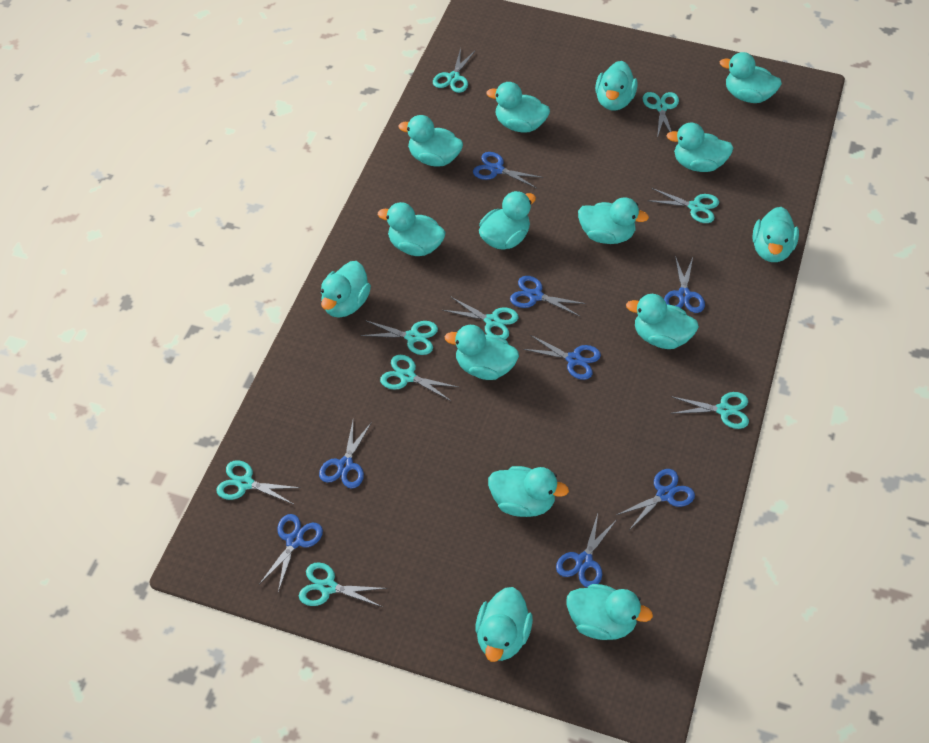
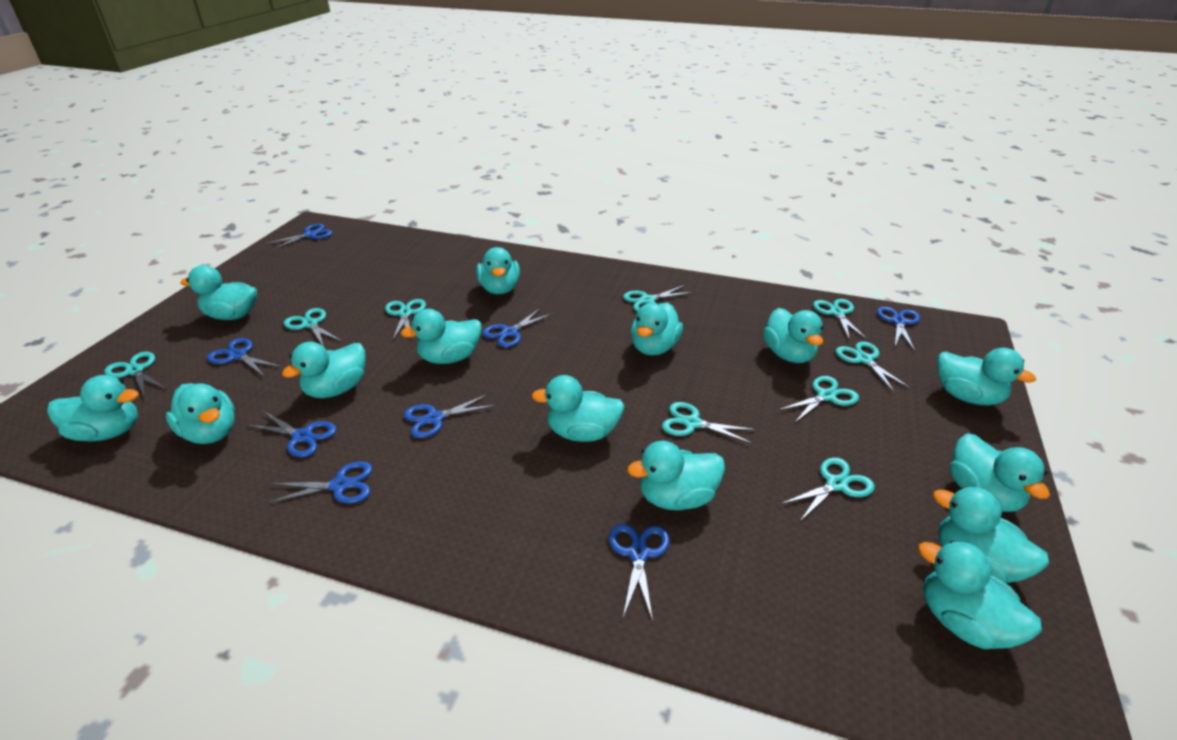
turquoise duck: 15 -> 14

